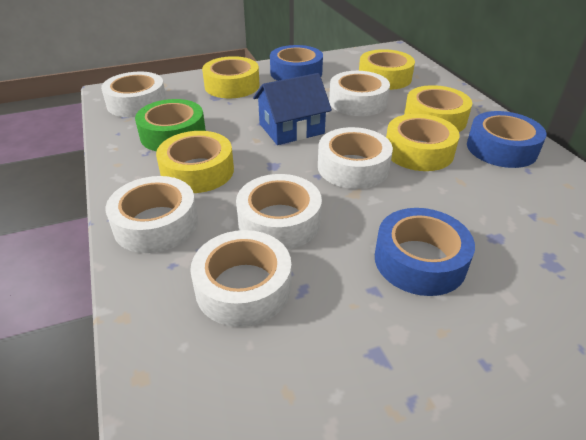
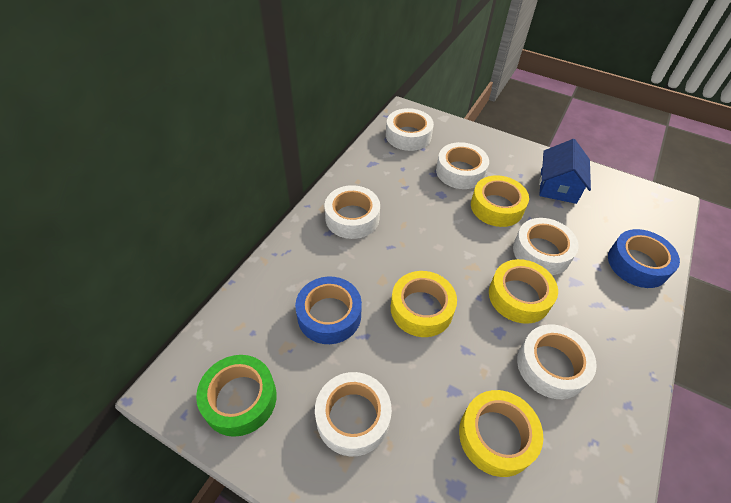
blue tape: 3 -> 2
yellow tape: 5 -> 4

